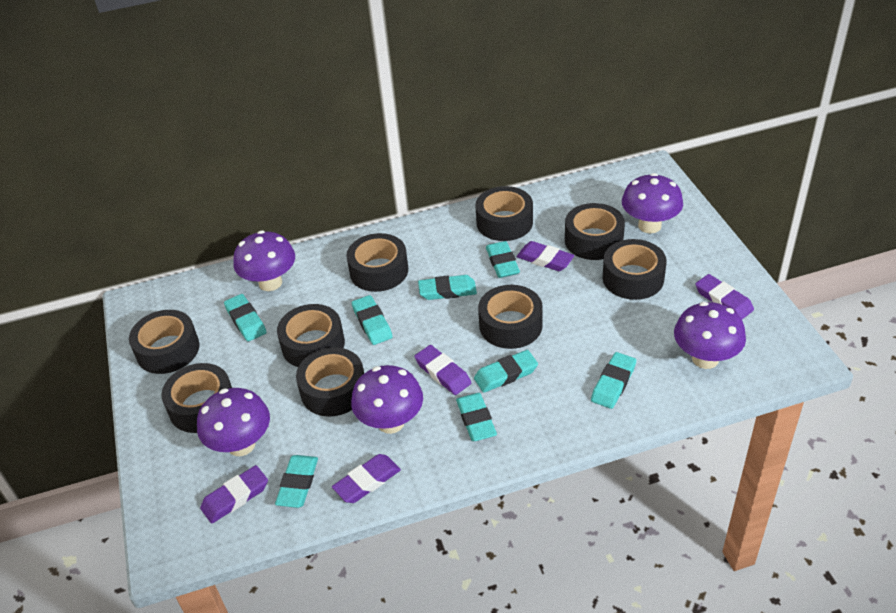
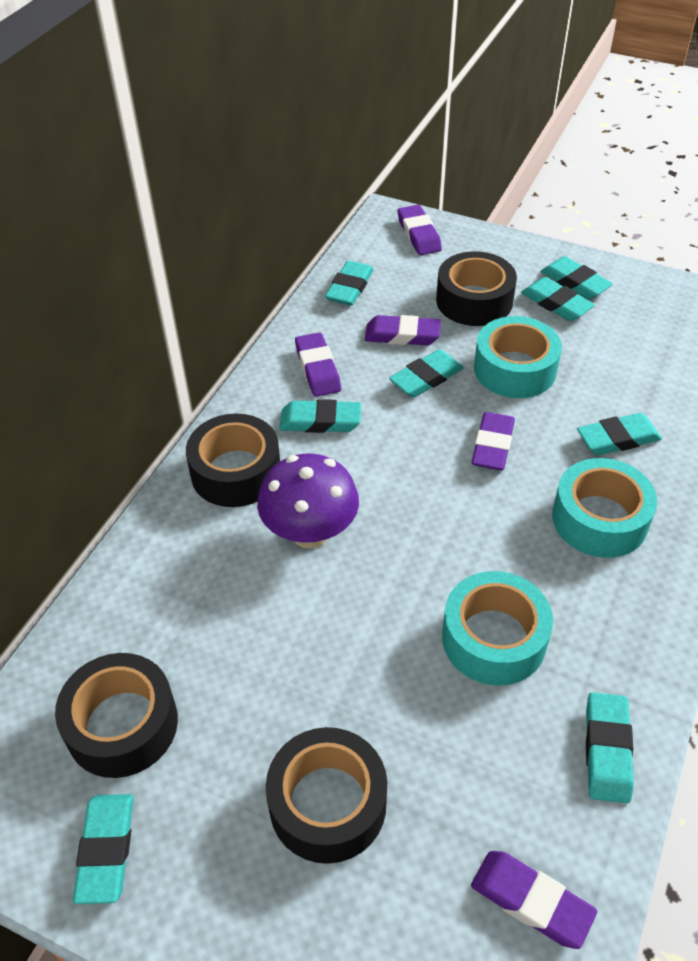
black tape: 9 -> 4
purple mushroom: 5 -> 1
turquoise tape: 0 -> 3

